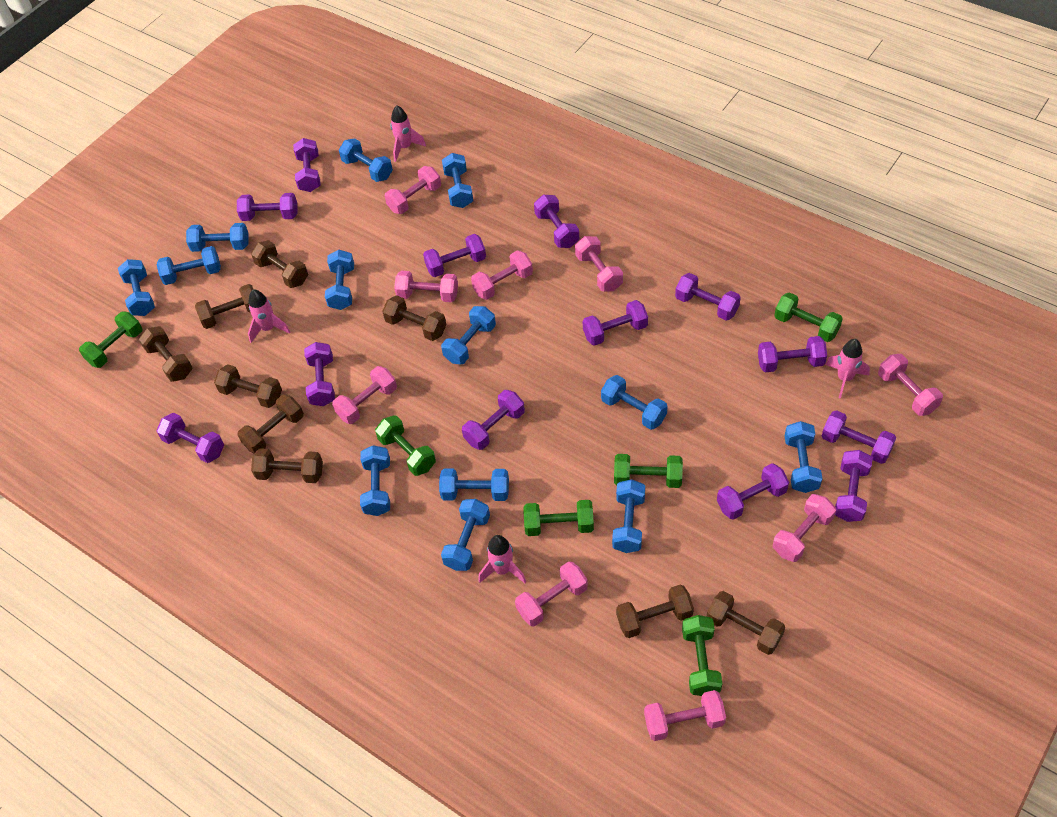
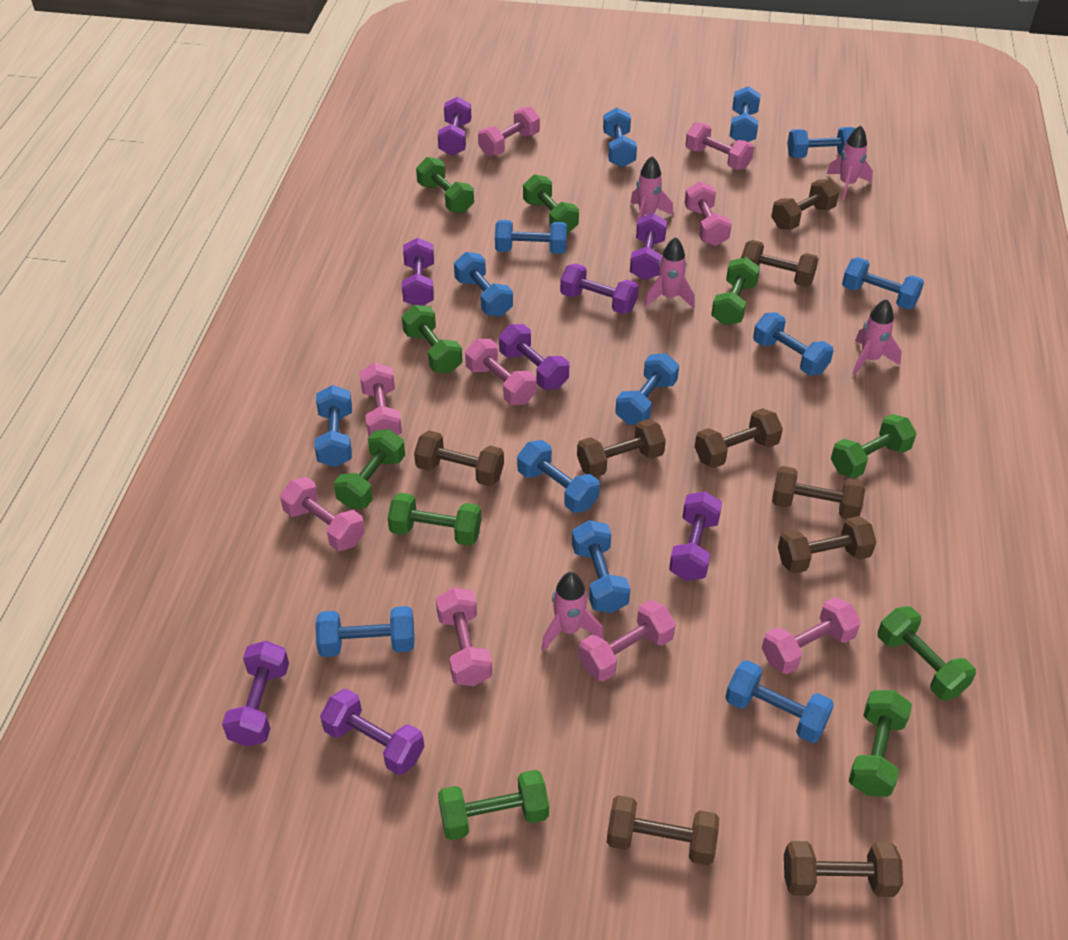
green dumbbell: 6 -> 10
pink rocket: 4 -> 5
purple dumbbell: 13 -> 8

